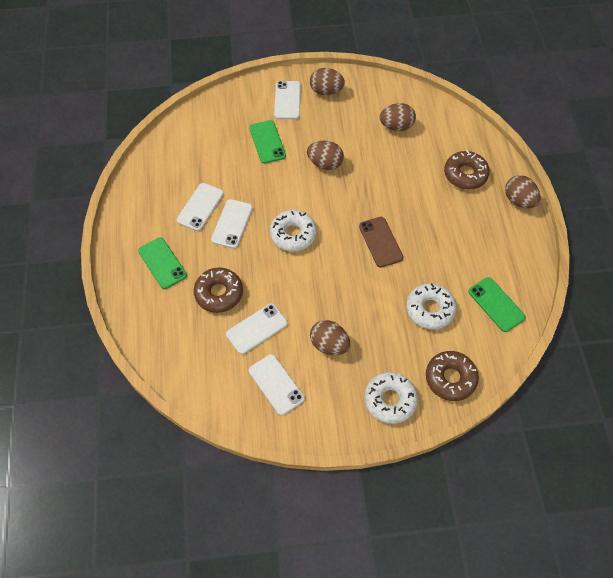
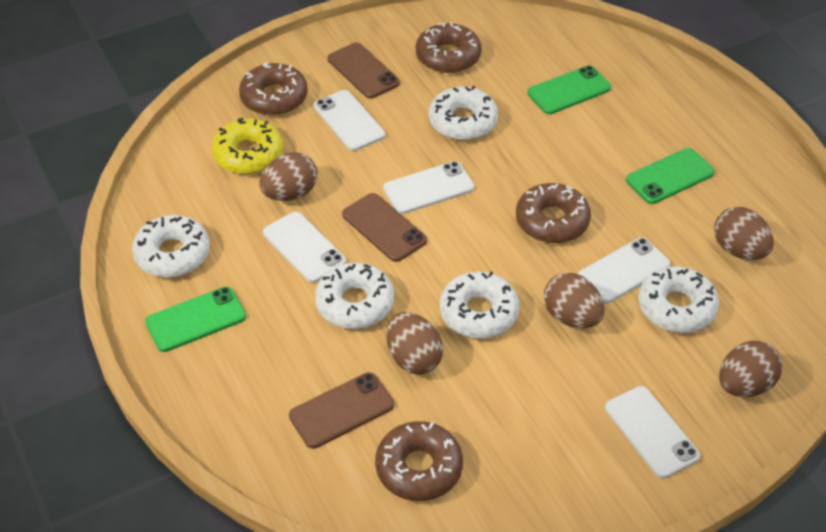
brown donut: 3 -> 4
brown phone: 1 -> 3
white donut: 3 -> 5
yellow donut: 0 -> 1

